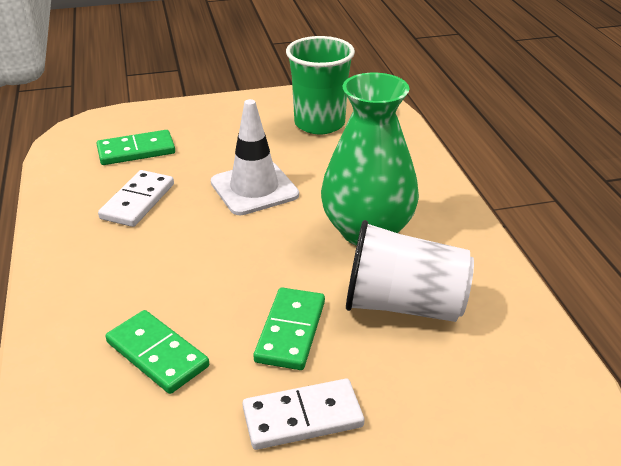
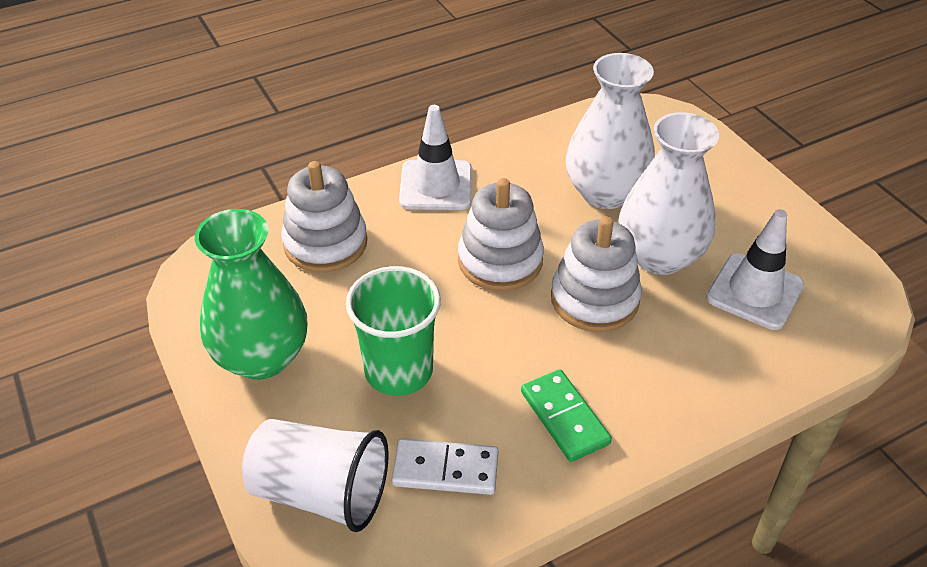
green domino: 3 -> 1
white domino: 2 -> 1
white stacking toy: 0 -> 3
white traffic cone: 1 -> 2
white vase: 0 -> 2

